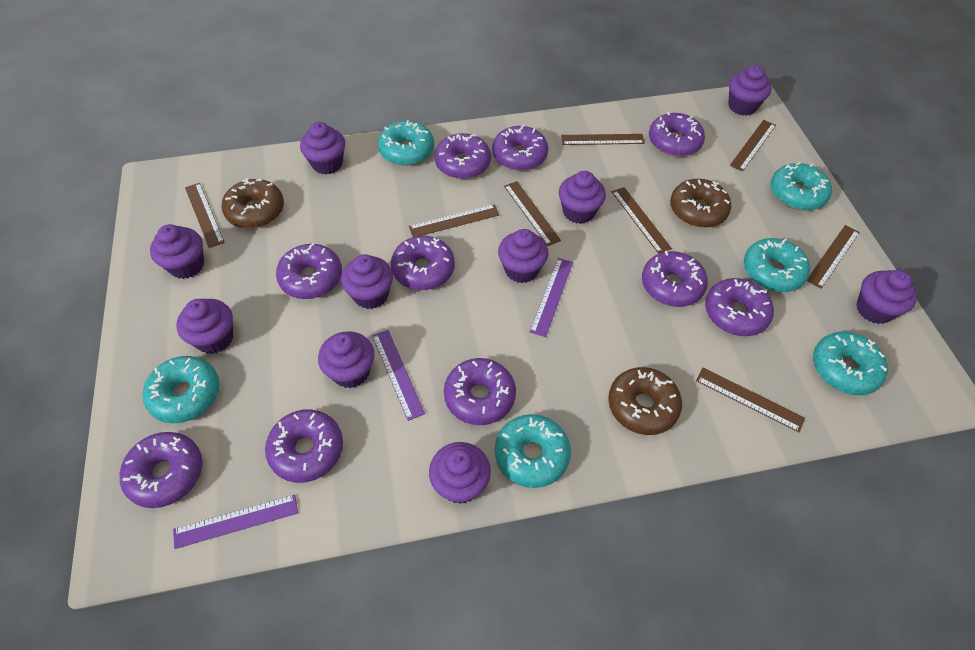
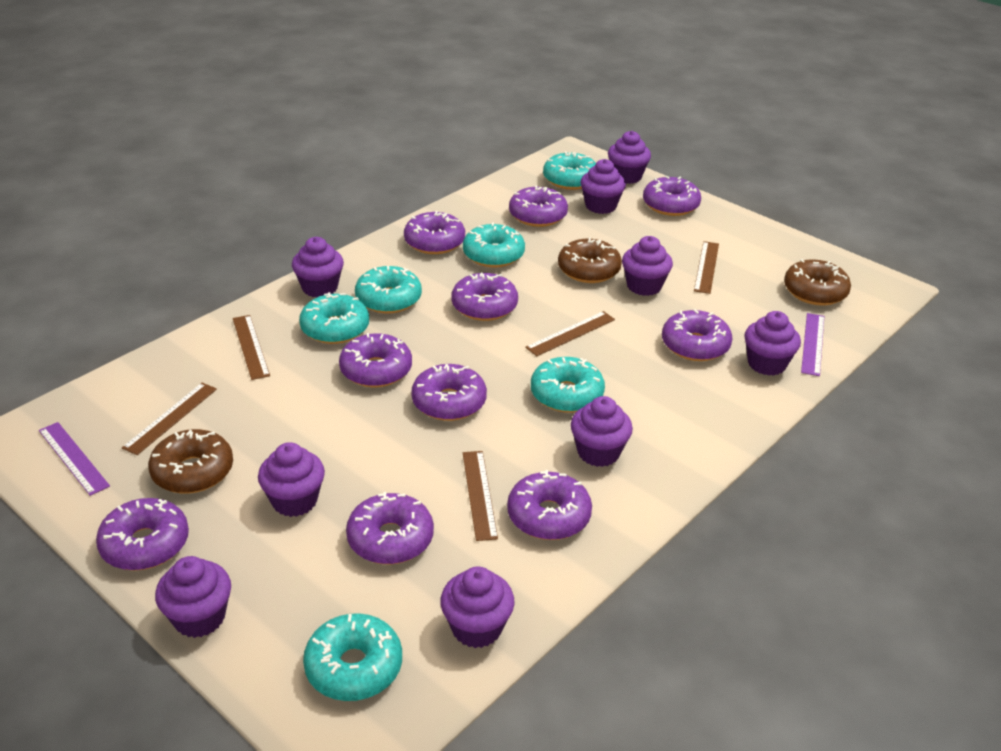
brown ruler: 8 -> 5
purple cupcake: 10 -> 9
purple ruler: 3 -> 2

